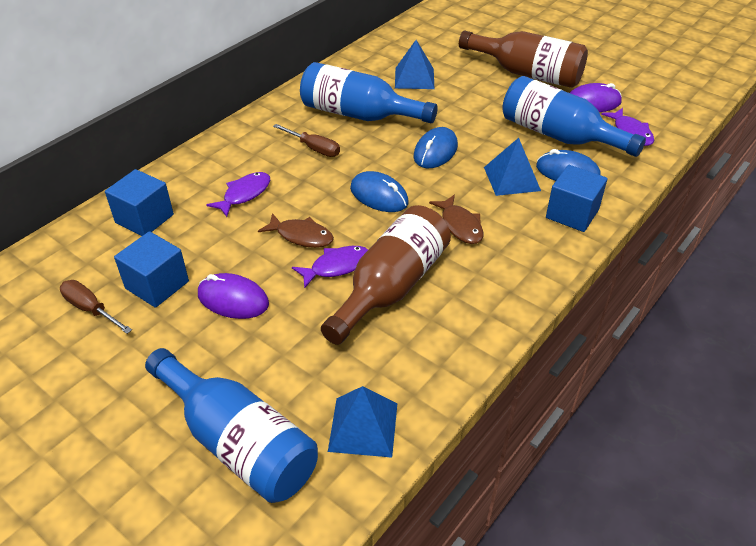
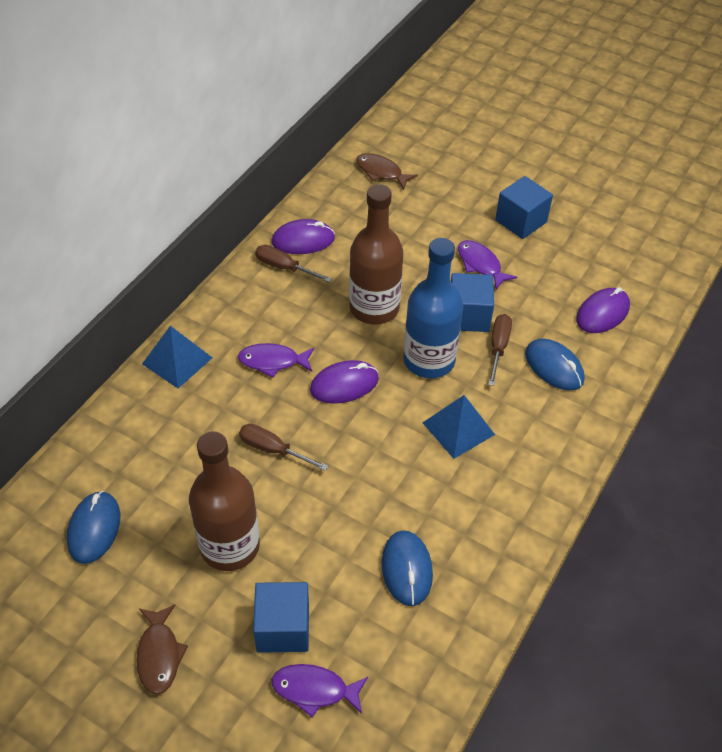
blue bottle: 3 -> 1
blue pyramid: 3 -> 2
brown screwdriver: 2 -> 3
purple mouse: 2 -> 3

